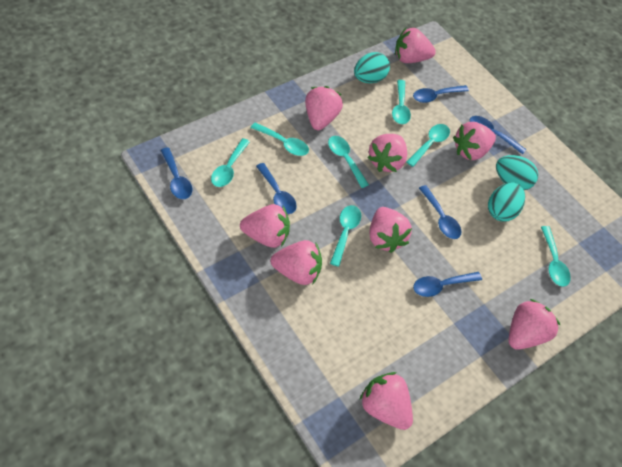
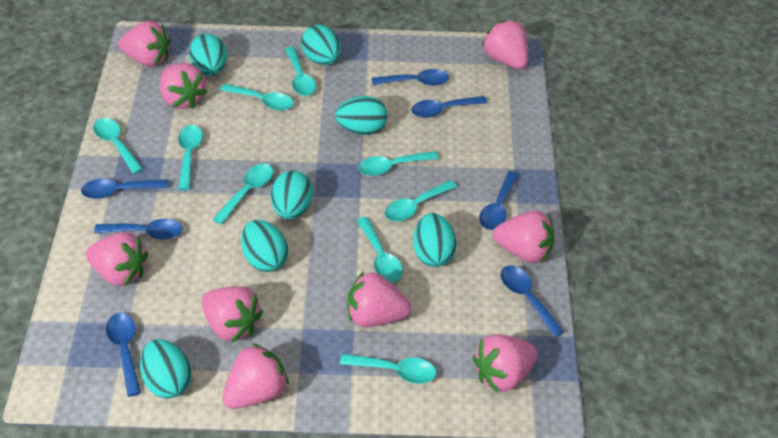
blue spoon: 6 -> 7
turquoise egg: 3 -> 7
turquoise spoon: 7 -> 9

